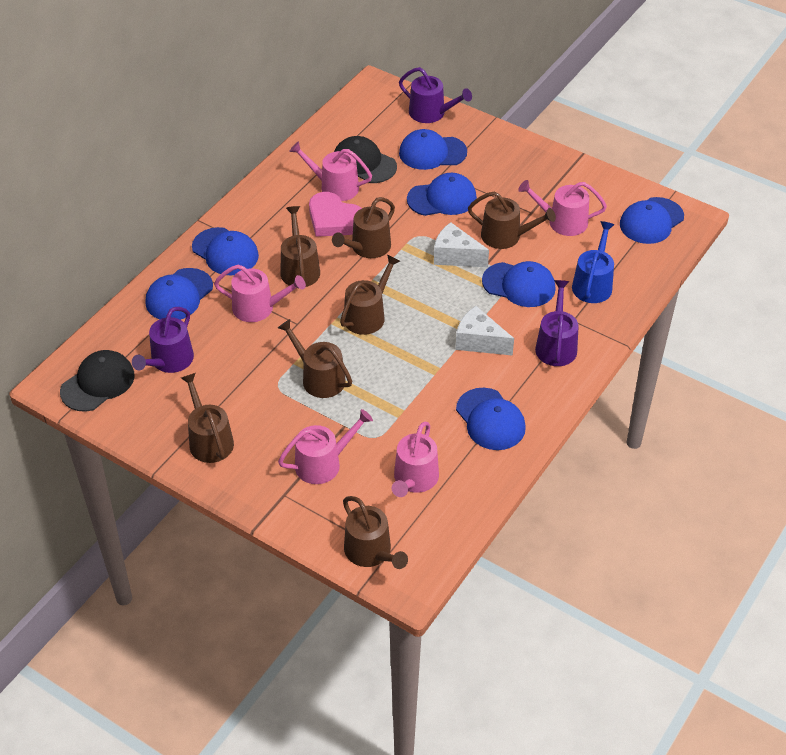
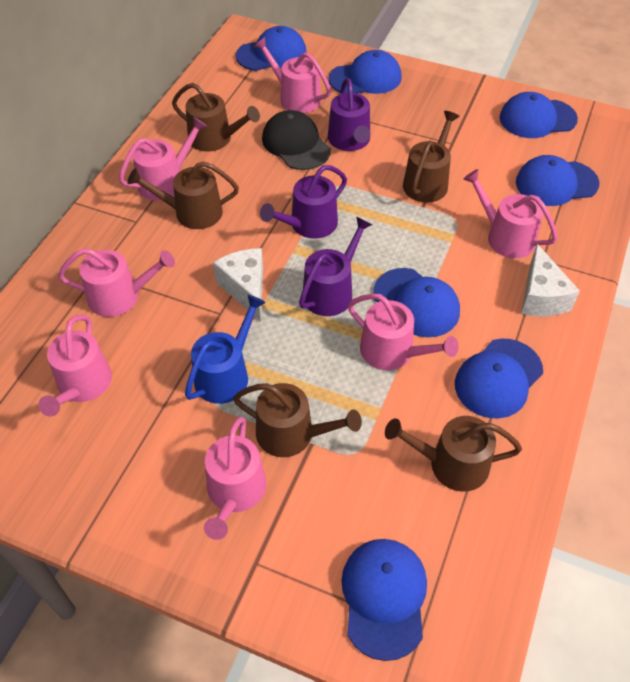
black cap: 2 -> 1
brown watering can: 7 -> 5
pink heart: 1 -> 0
pink watering can: 5 -> 7

